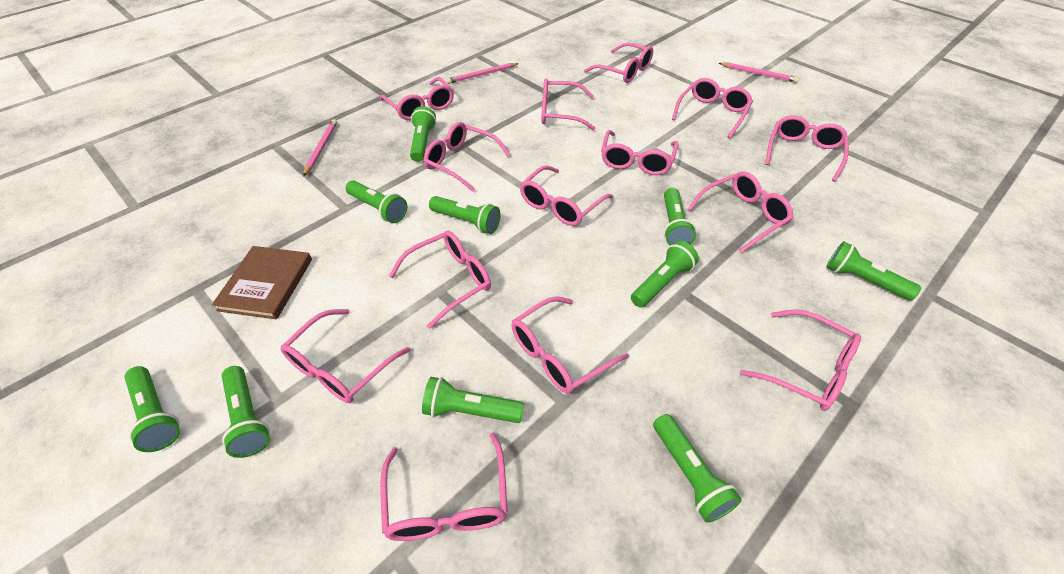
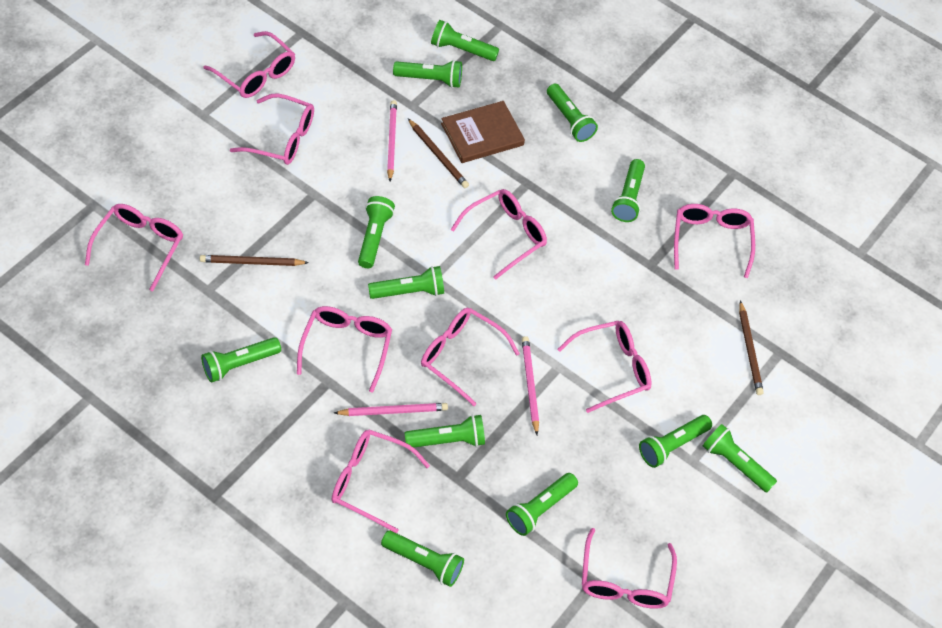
brown pencil: 0 -> 3
green flashlight: 10 -> 12
pink glasses: 14 -> 10

